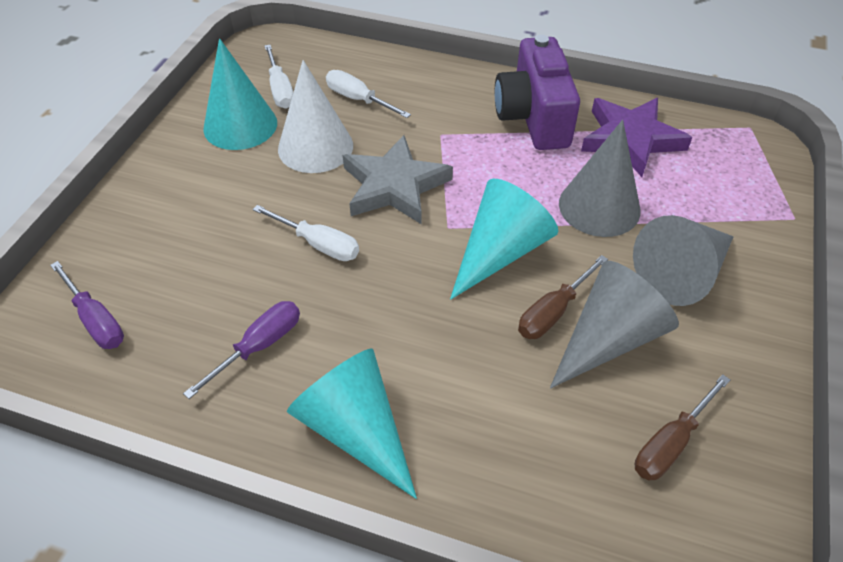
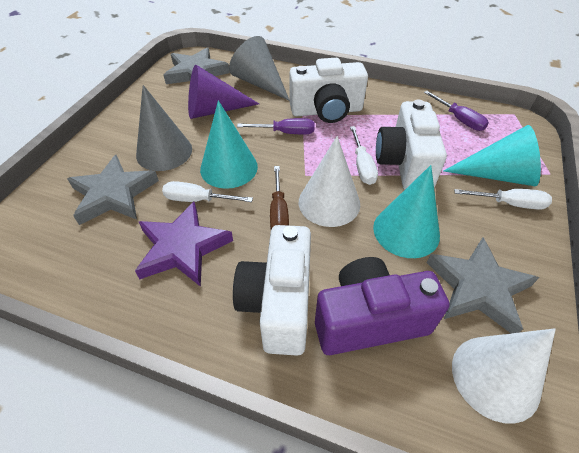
brown screwdriver: 2 -> 1
grey cone: 3 -> 2
grey star: 1 -> 3
purple cone: 0 -> 1
white camera: 0 -> 3
white cone: 1 -> 2

